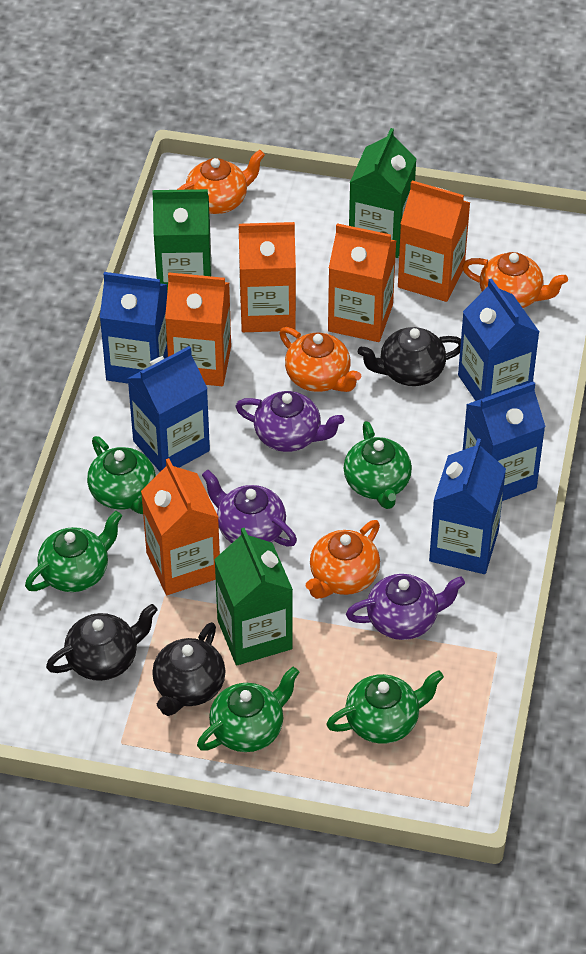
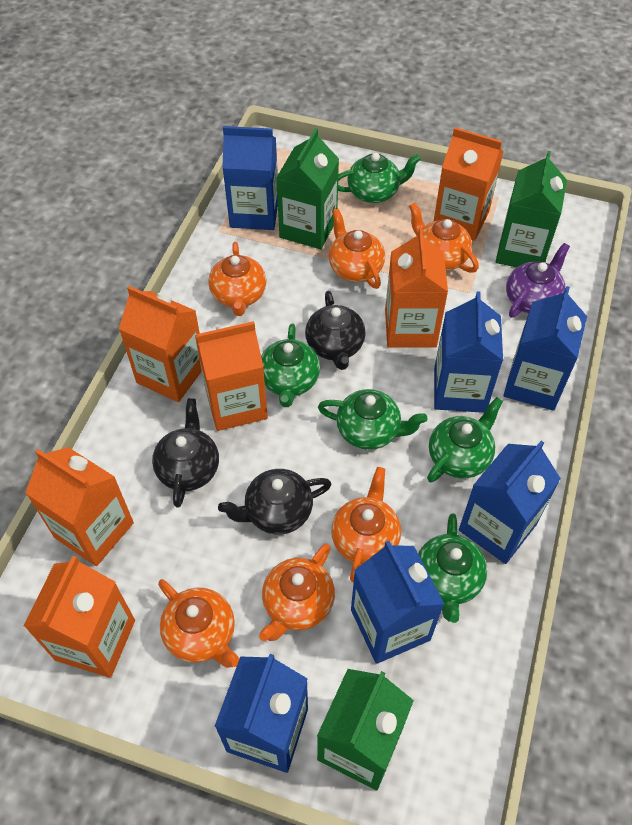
blue carton: 5 -> 6
orange carton: 5 -> 6
orange teapot: 4 -> 6
purple teapot: 3 -> 1

